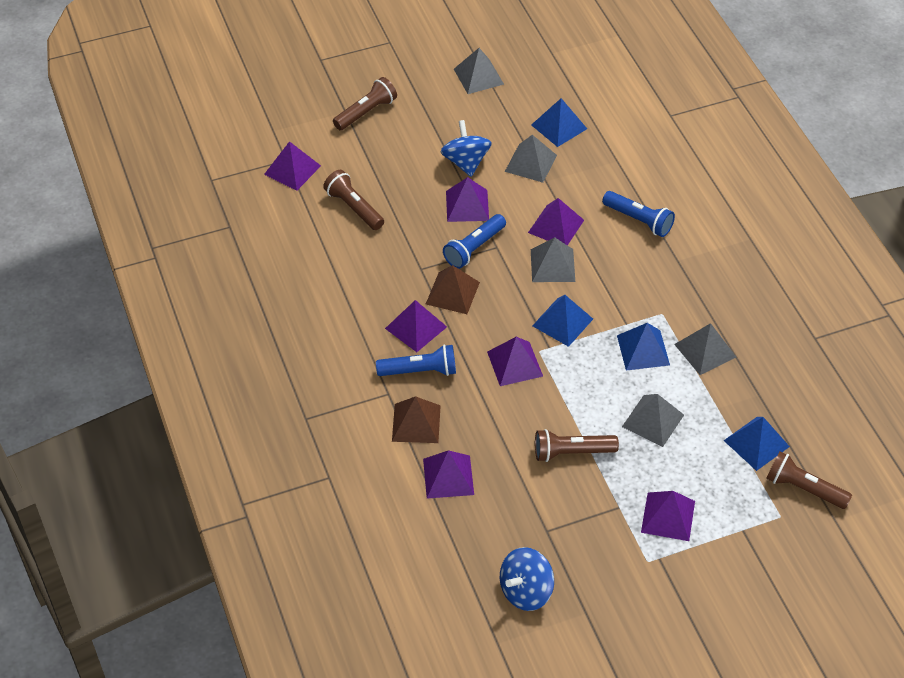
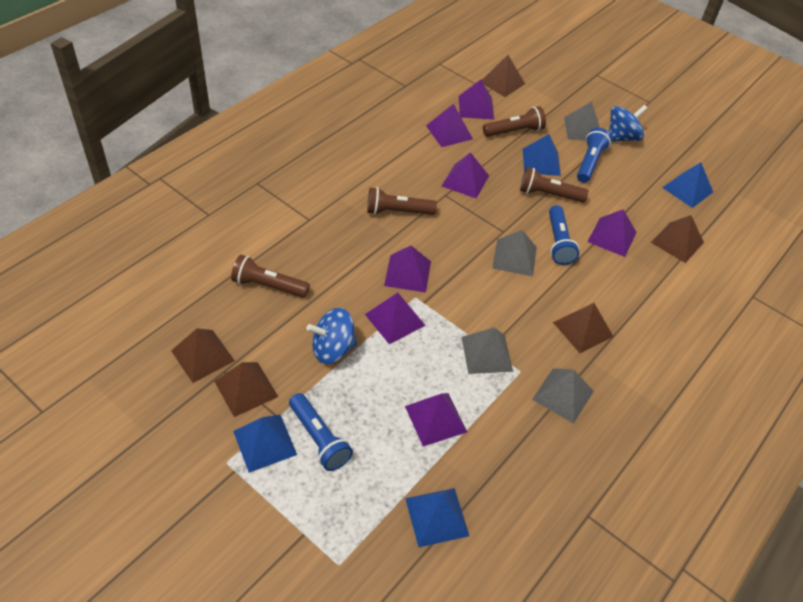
brown pyramid: 2 -> 5
grey pyramid: 5 -> 4

